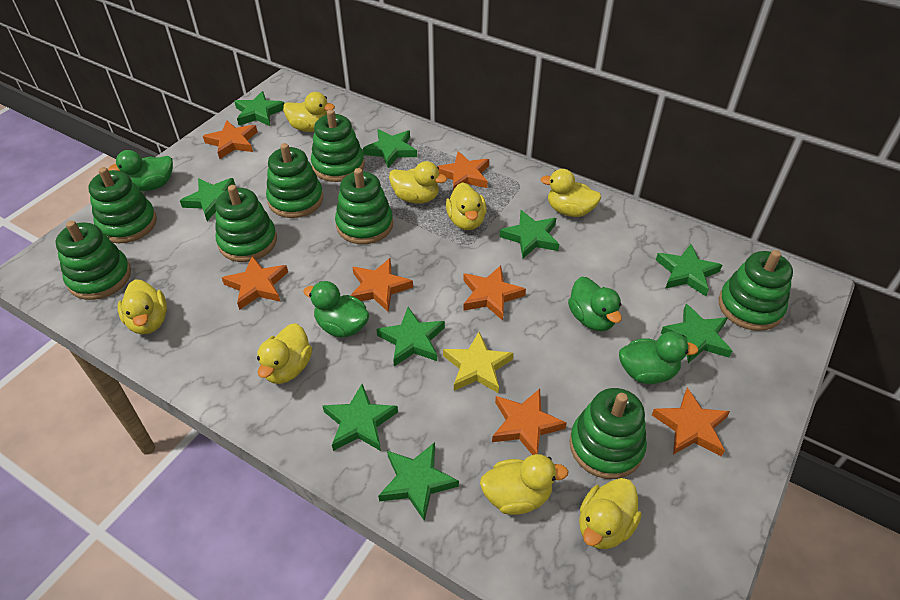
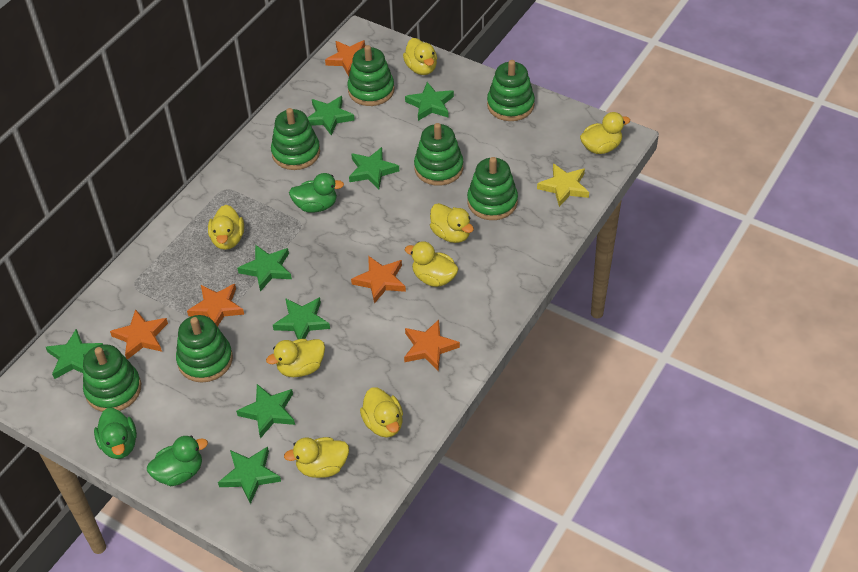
green duck: 4 -> 3
green stacking toy: 8 -> 7
green star: 9 -> 8
orange star: 7 -> 5

